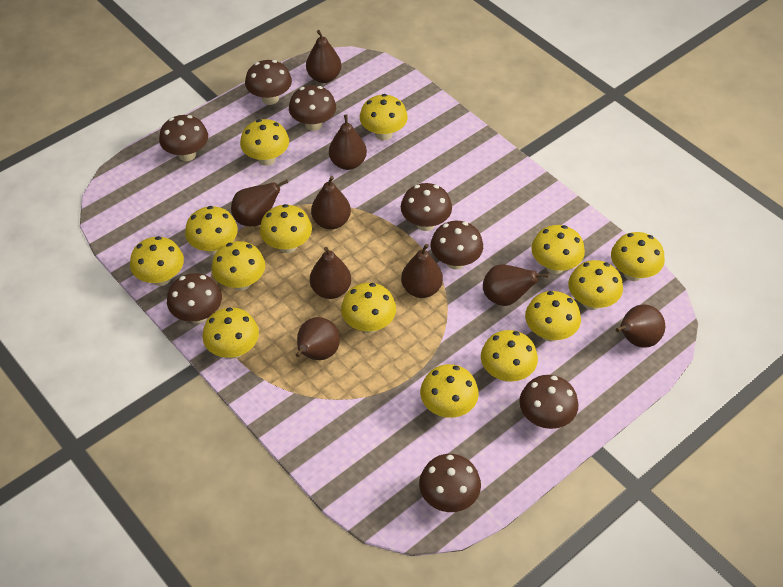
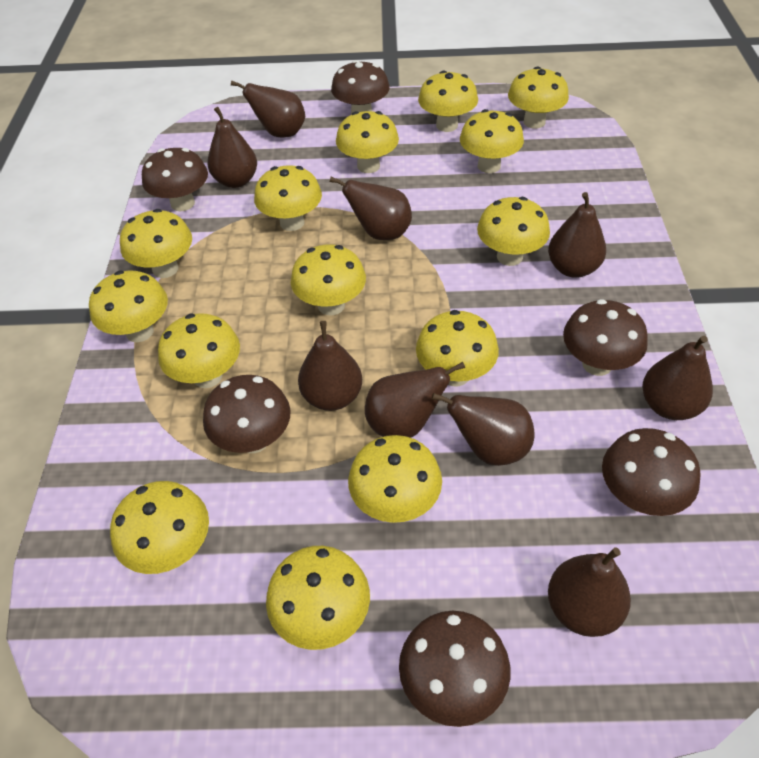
brown mushroom: 8 -> 6

